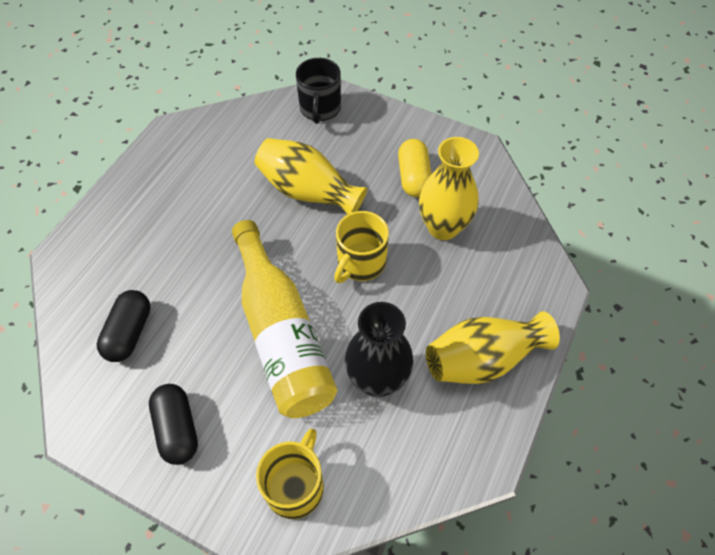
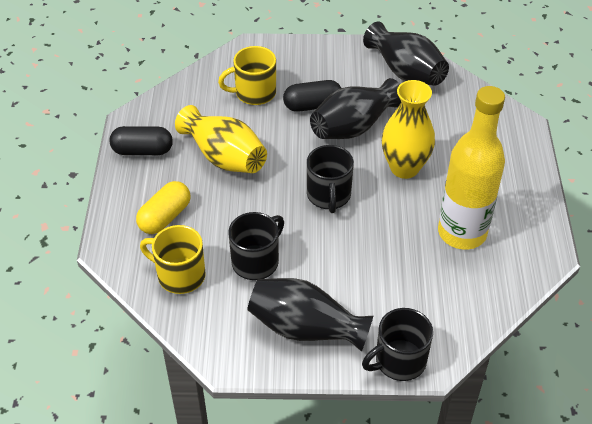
black mug: 1 -> 3
black vase: 1 -> 3
yellow vase: 3 -> 2

